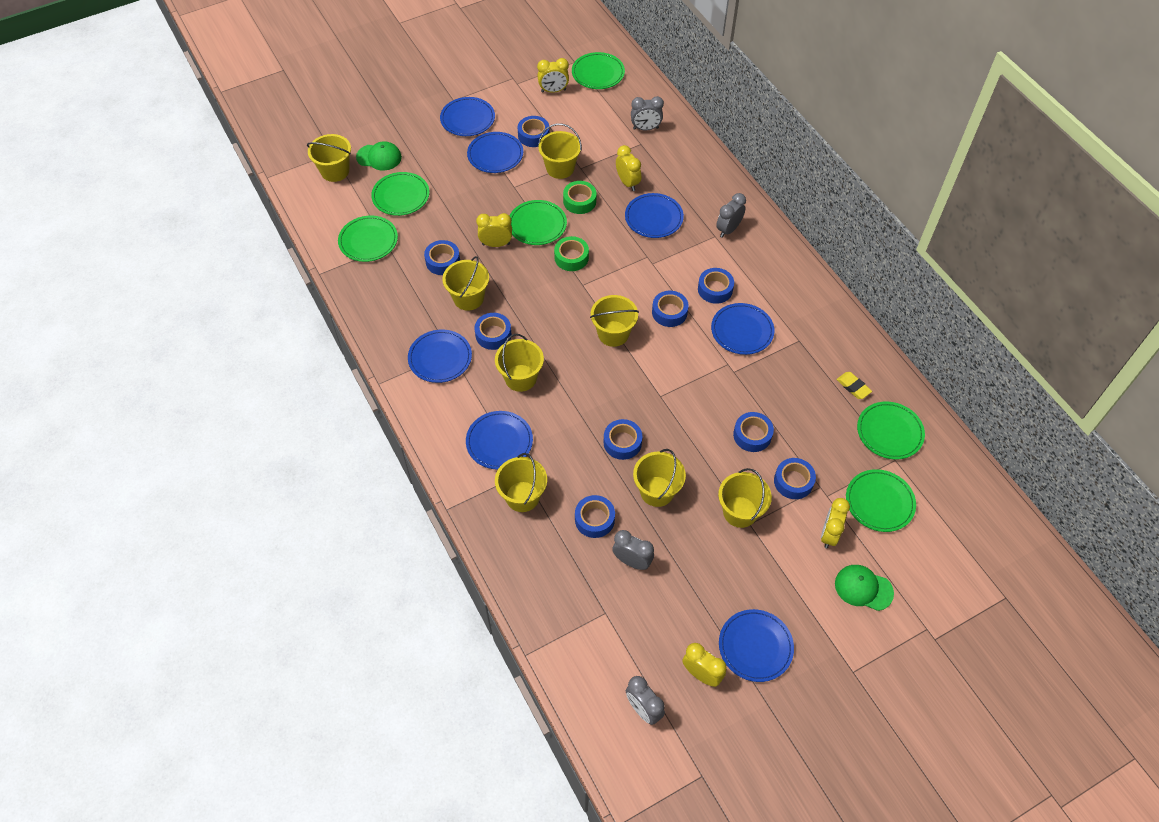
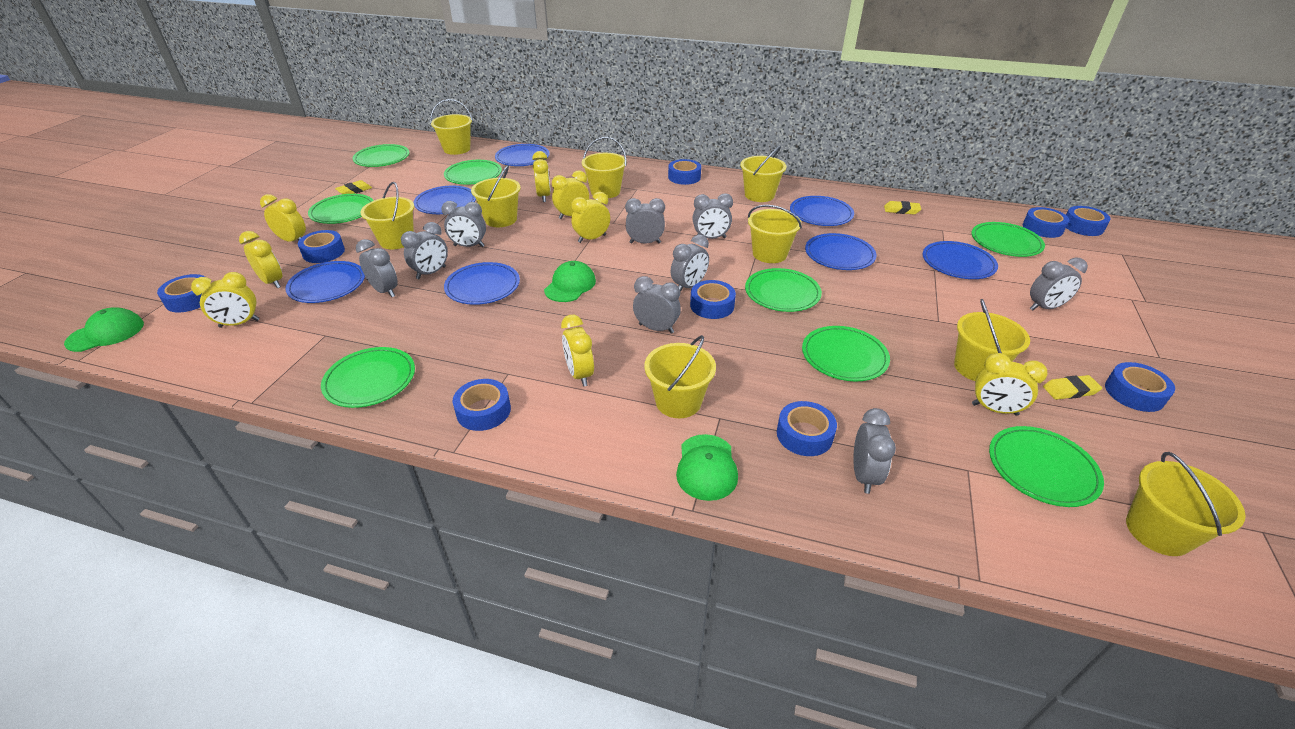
green cap: 2 -> 3
green plate: 6 -> 8
green tape: 2 -> 0
grey clock: 4 -> 9
yellow bucket: 8 -> 9
yellow clock: 5 -> 8
yellow eraser: 1 -> 3

